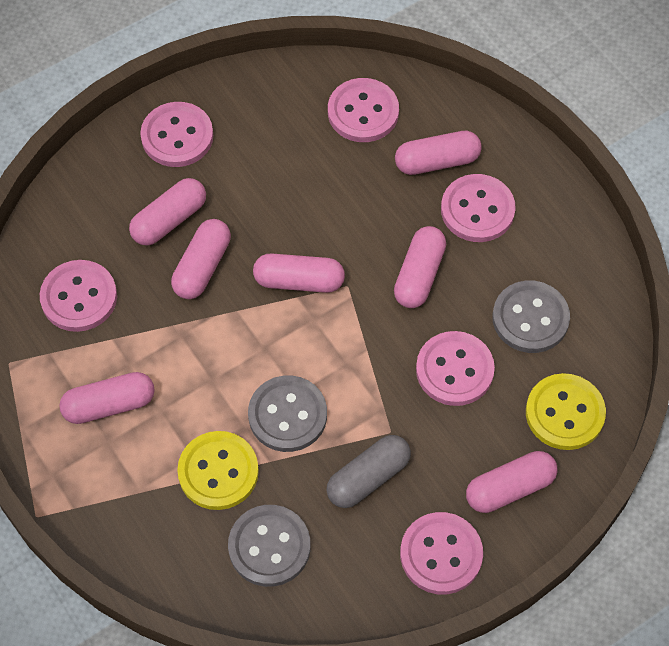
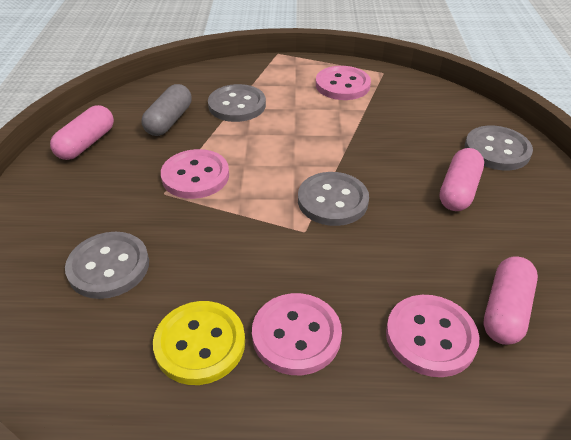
grey button: 3 -> 4
pink button: 6 -> 4
pink capsule: 7 -> 3
yellow button: 2 -> 1

